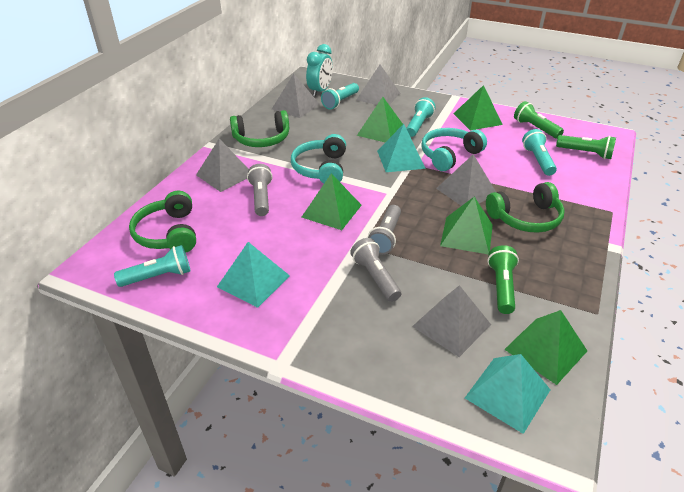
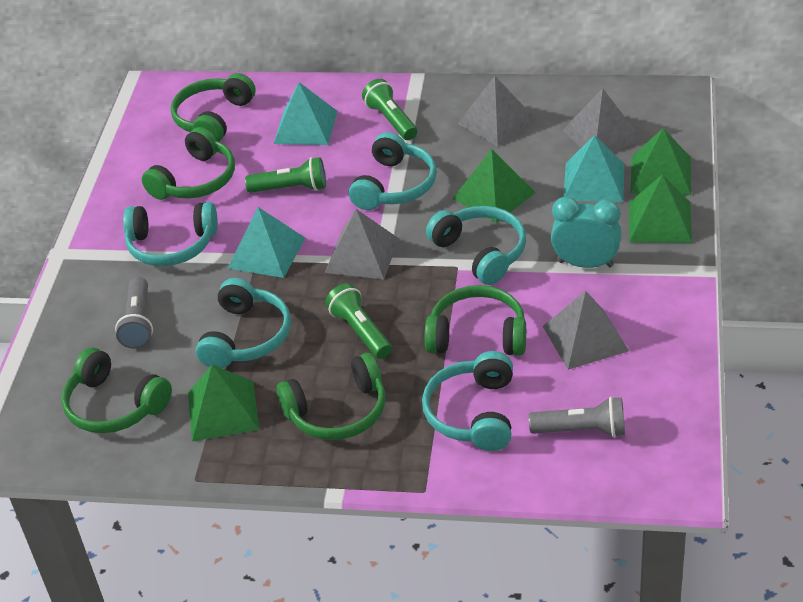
green headphones: 3 -> 5
green pyramid: 5 -> 4
grey flashlight: 3 -> 2
grey pyramid: 5 -> 4
turquoise flashlight: 4 -> 0
turquoise headphones: 2 -> 5

